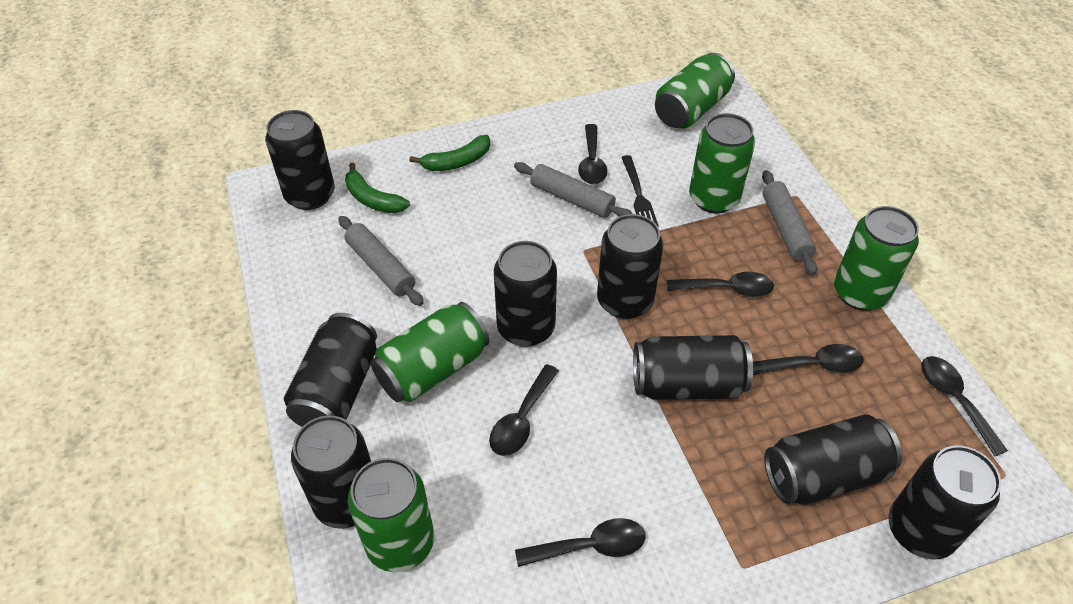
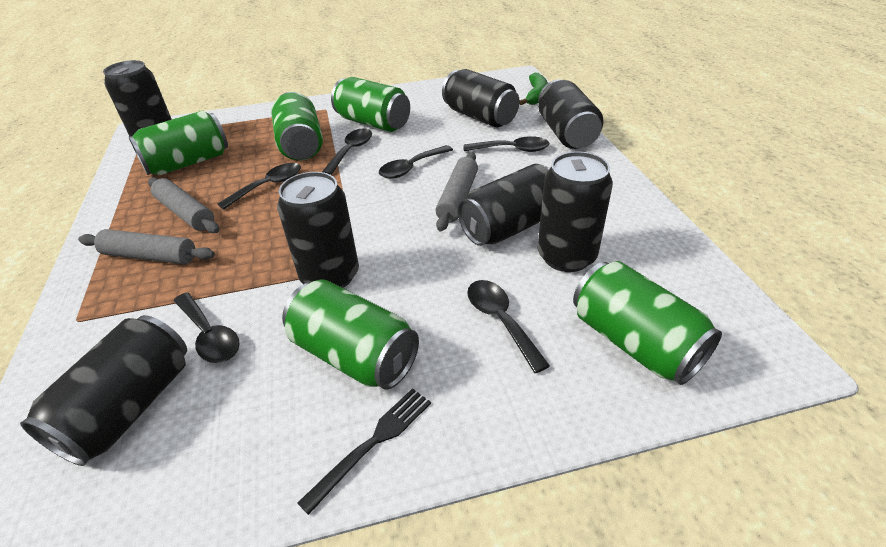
black can: 8 -> 7
green banana: 2 -> 1

